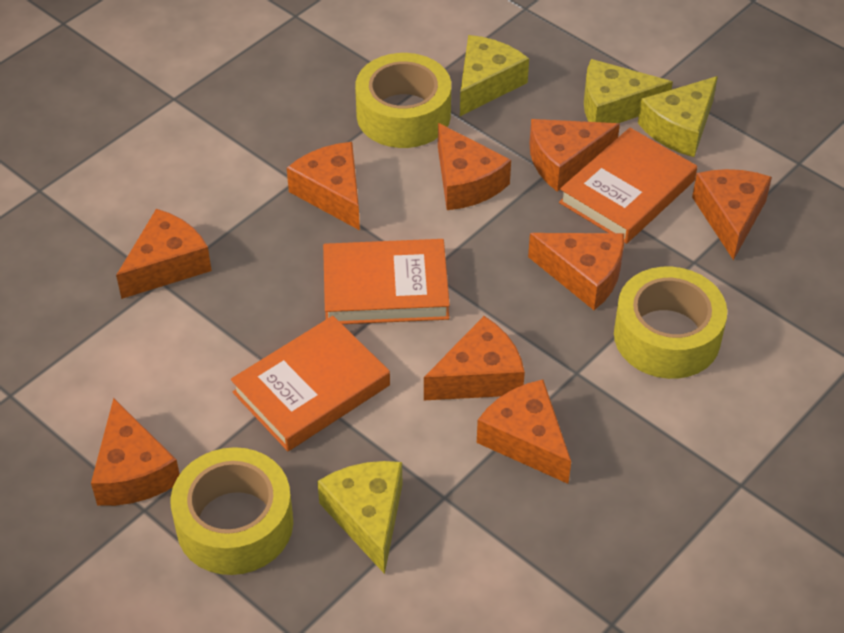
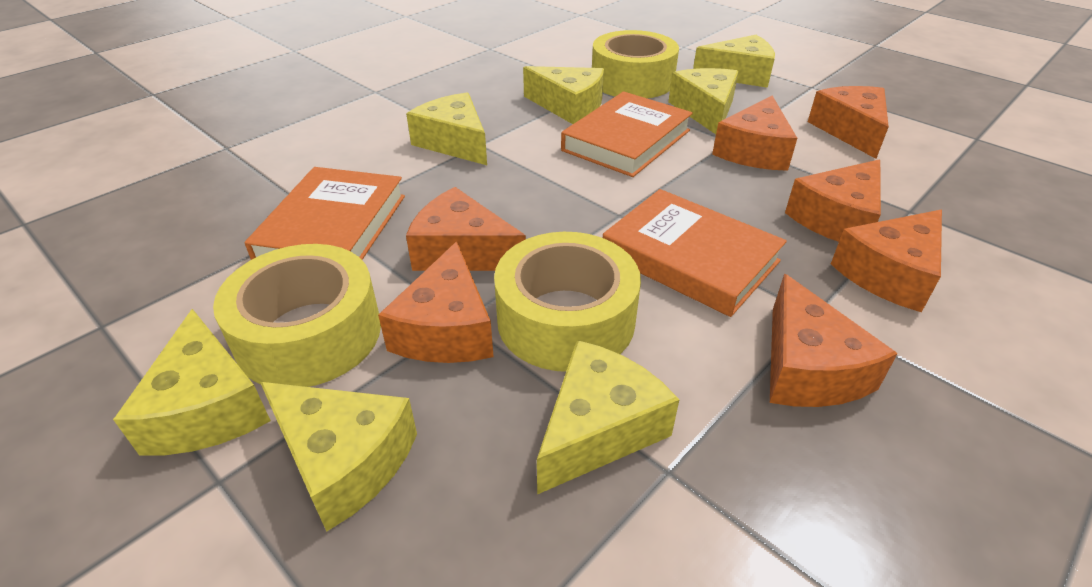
orange cheese: 9 -> 7
yellow cheese: 4 -> 7

